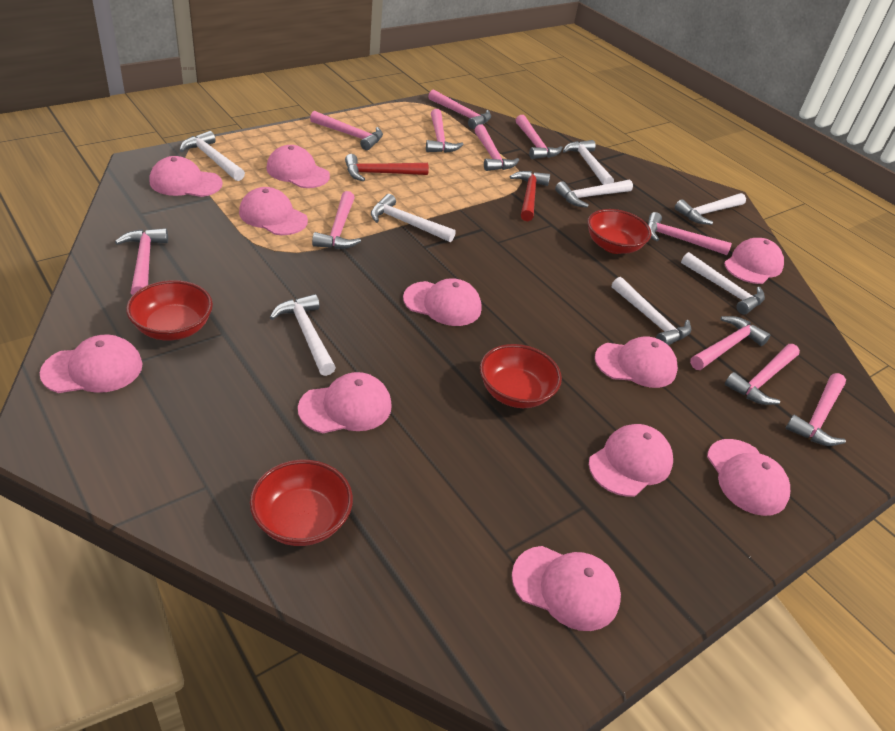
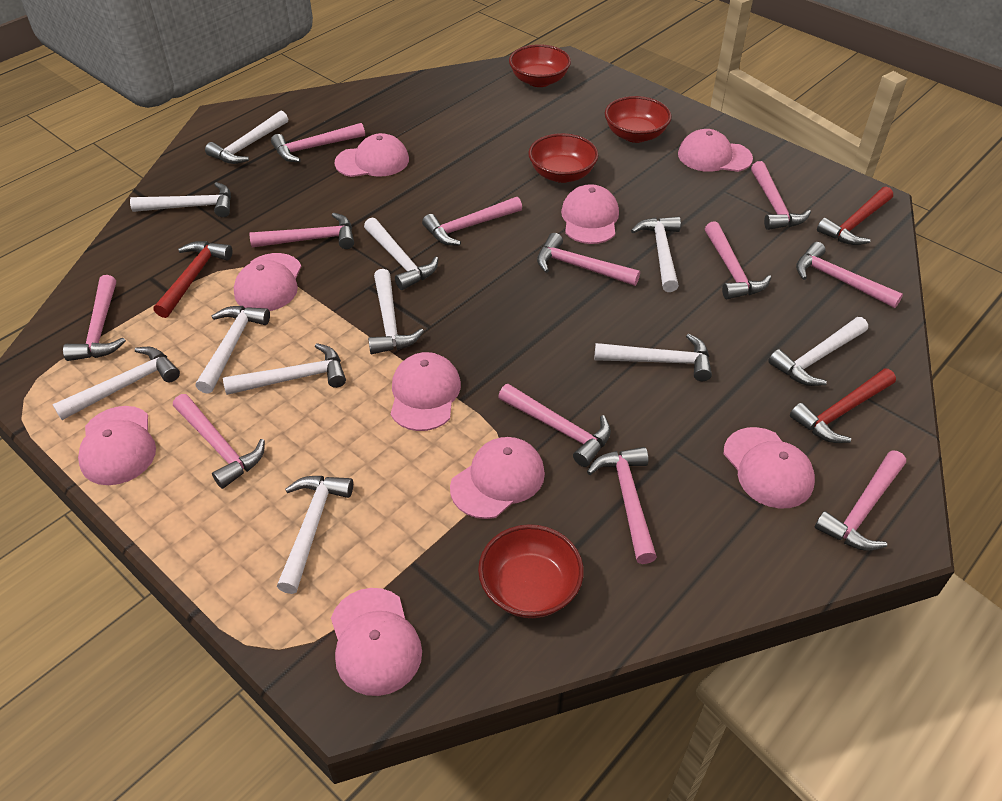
pink cap: 11 -> 9
pink hammer: 11 -> 12
red hammer: 2 -> 3
white hammer: 8 -> 11

